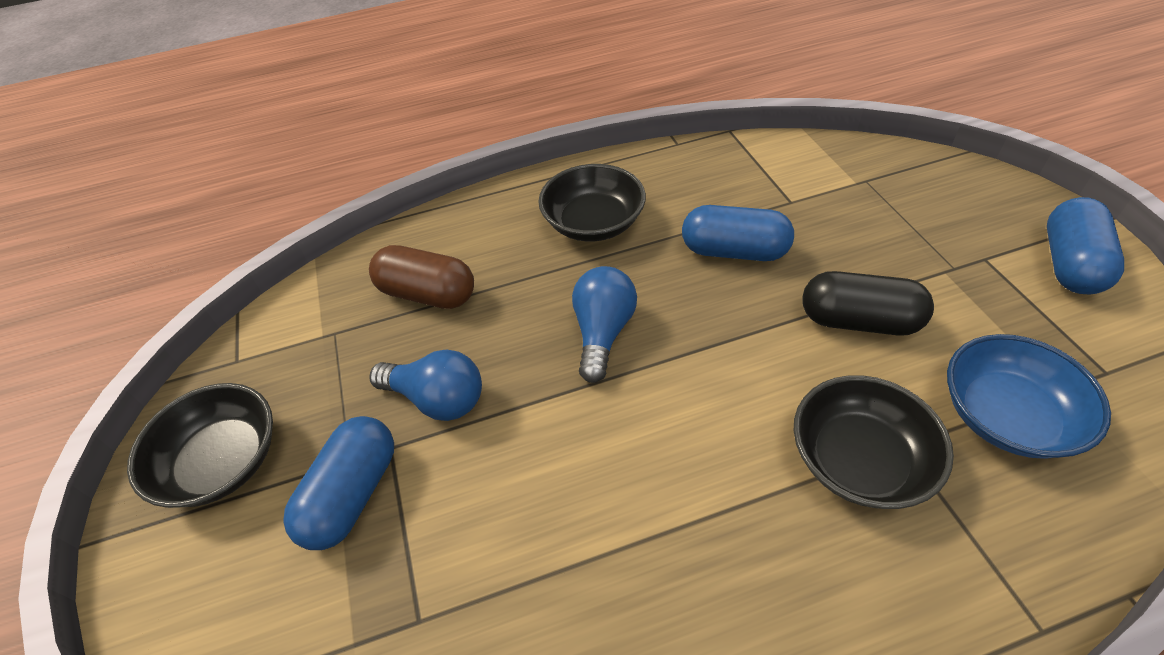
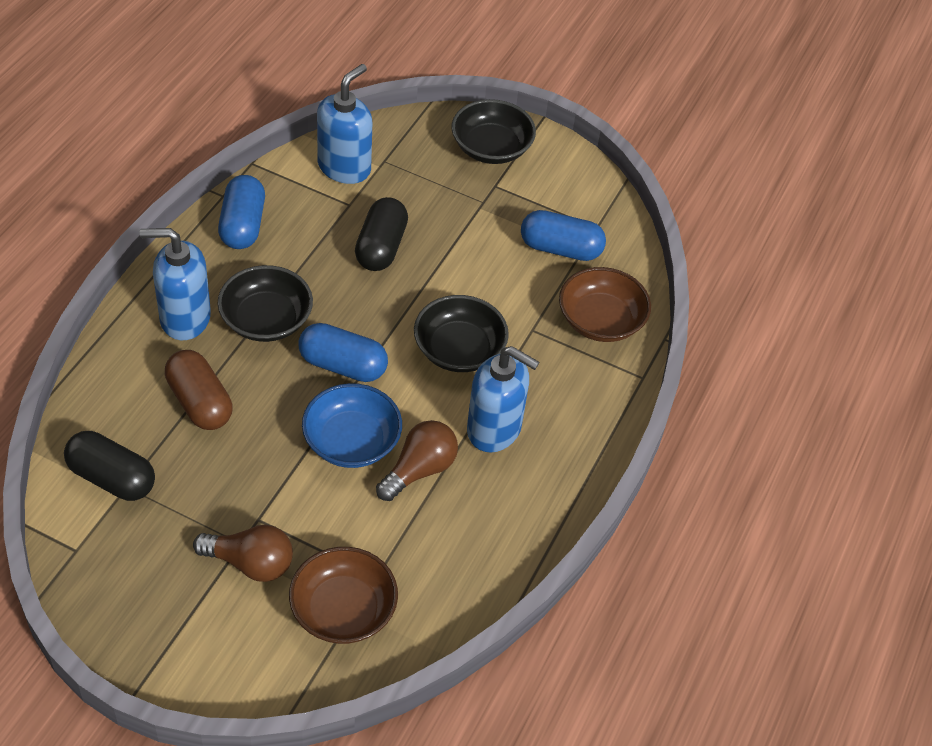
black capsule: 1 -> 2
blue light bulb: 2 -> 0
blue soap dispenser: 0 -> 3
brown bowl: 0 -> 2
brown light bulb: 0 -> 2

